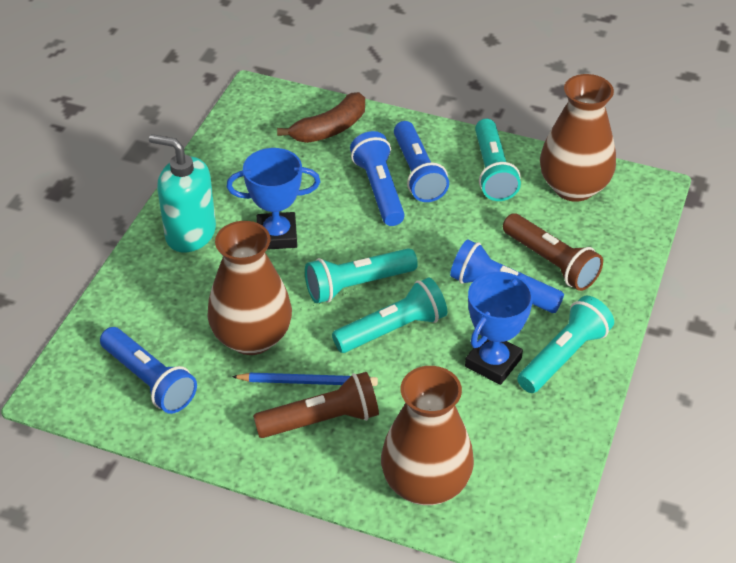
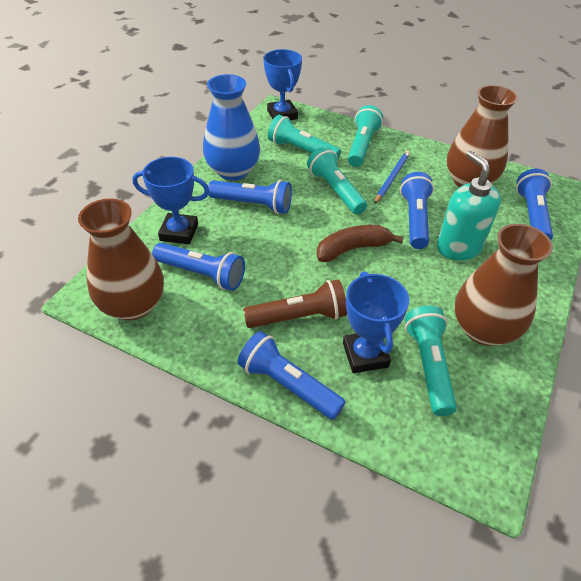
blue flashlight: 4 -> 5
blue trophy: 2 -> 3
blue vase: 0 -> 1
brown flashlight: 2 -> 1

